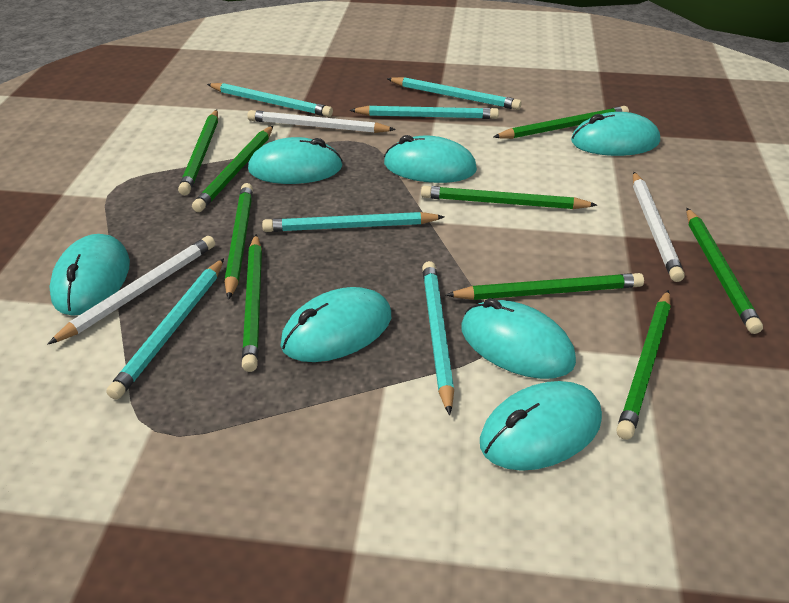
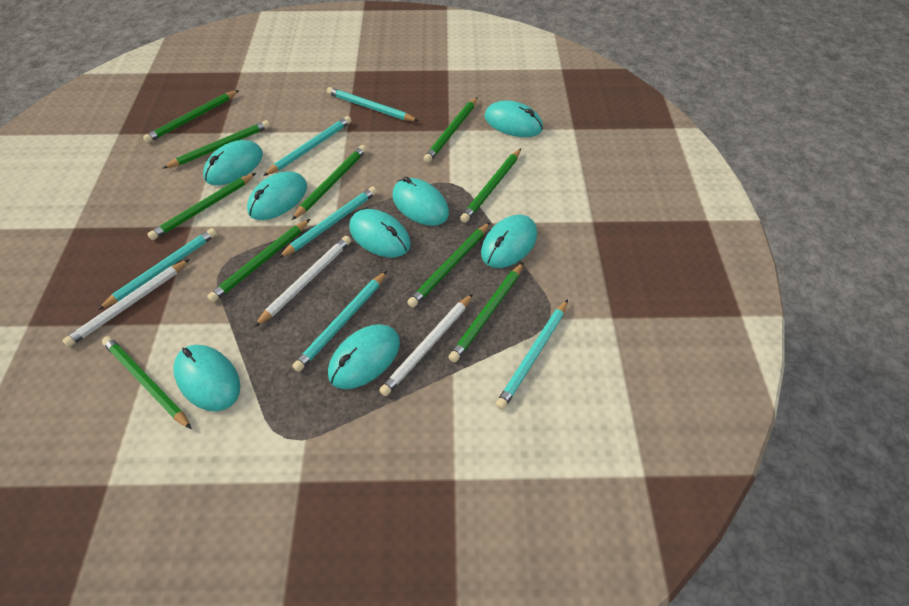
green pencil: 9 -> 10
turquoise mouse: 7 -> 8

